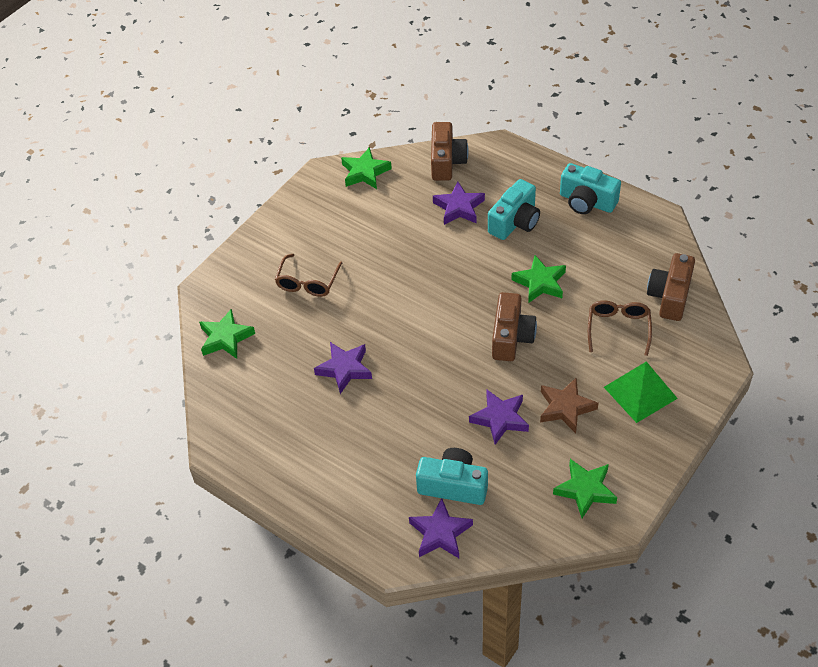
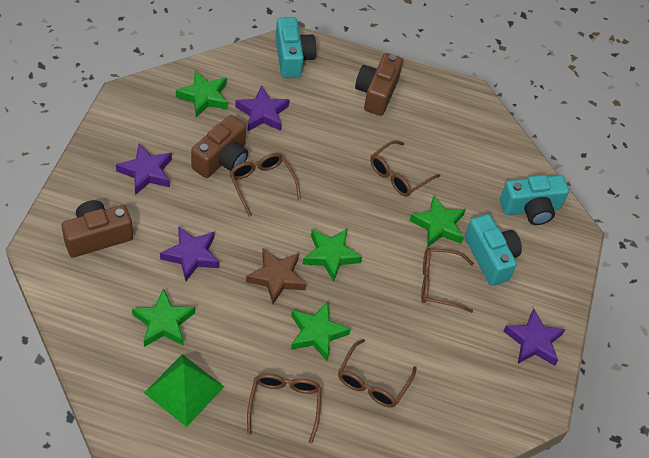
brown glasses: 2 -> 5
green star: 4 -> 5

